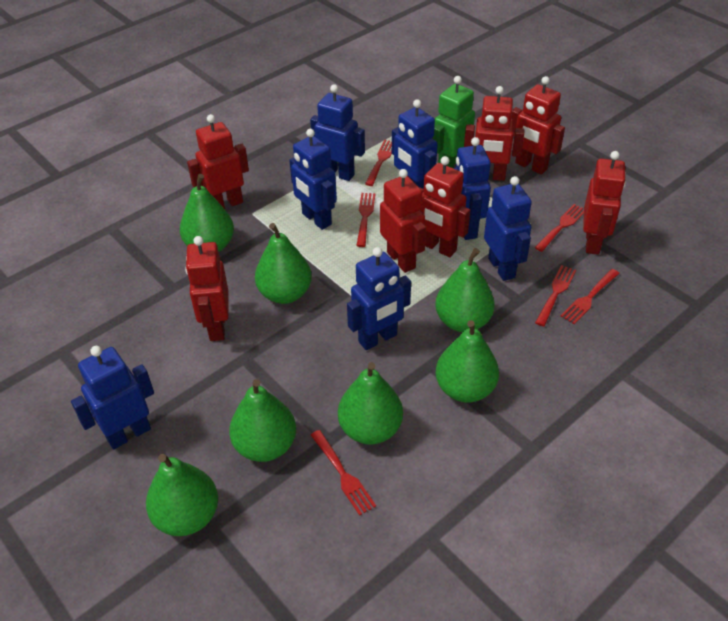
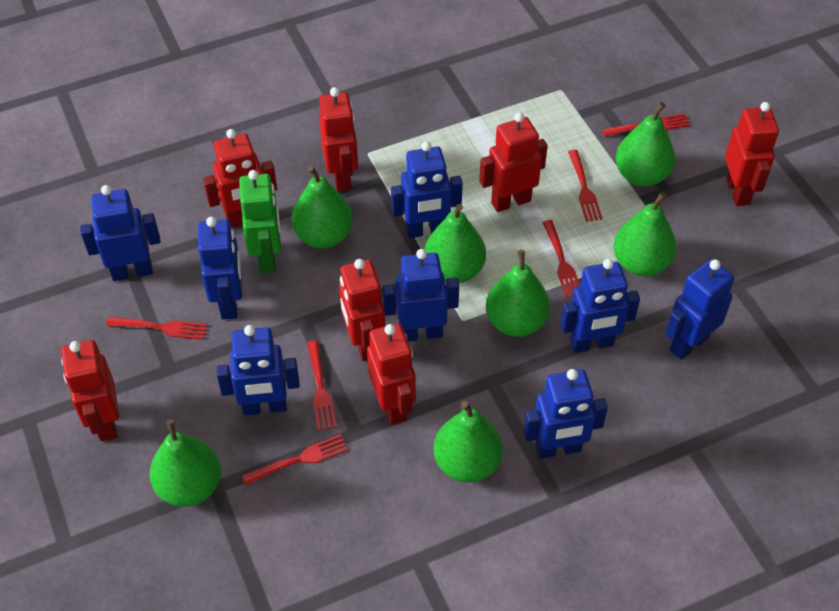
blue robot: 7 -> 8

